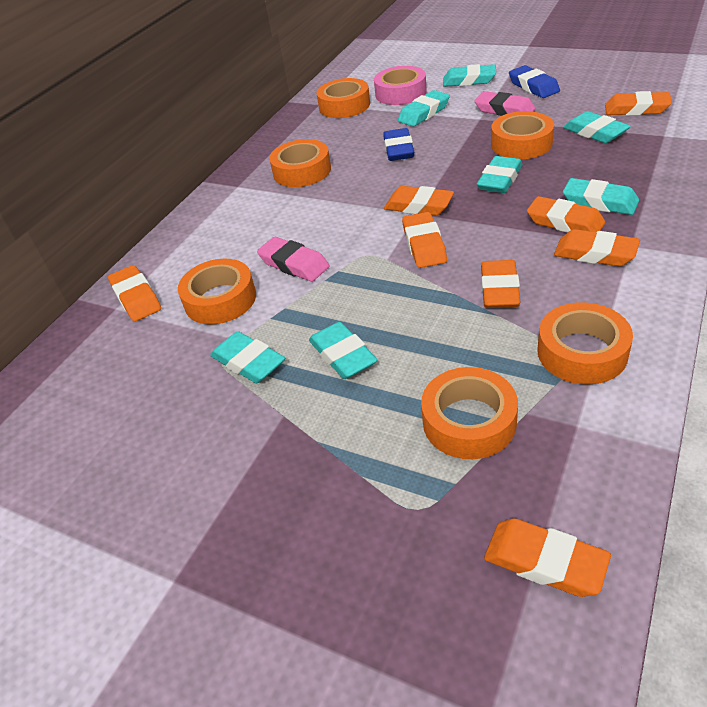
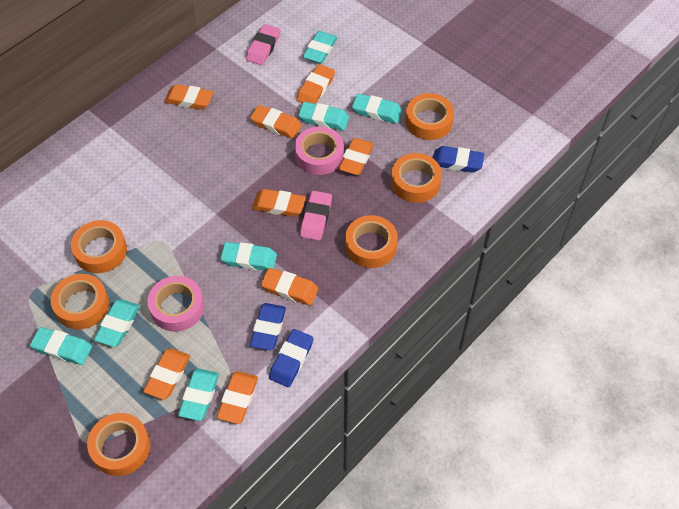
blue eraser: 2 -> 3
pink tape: 1 -> 2

